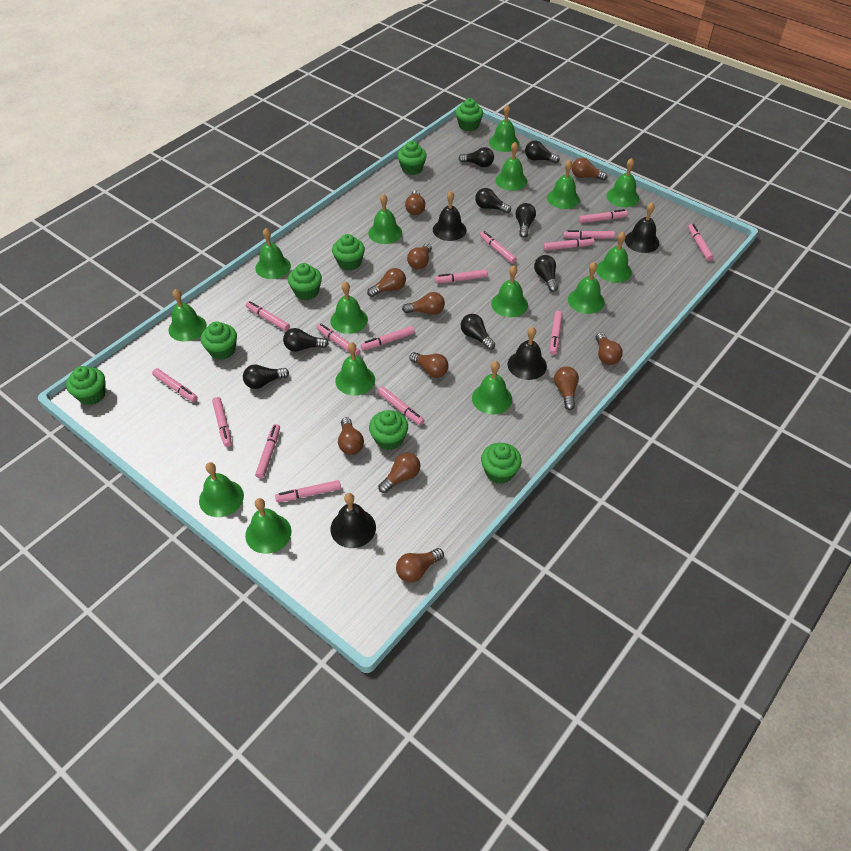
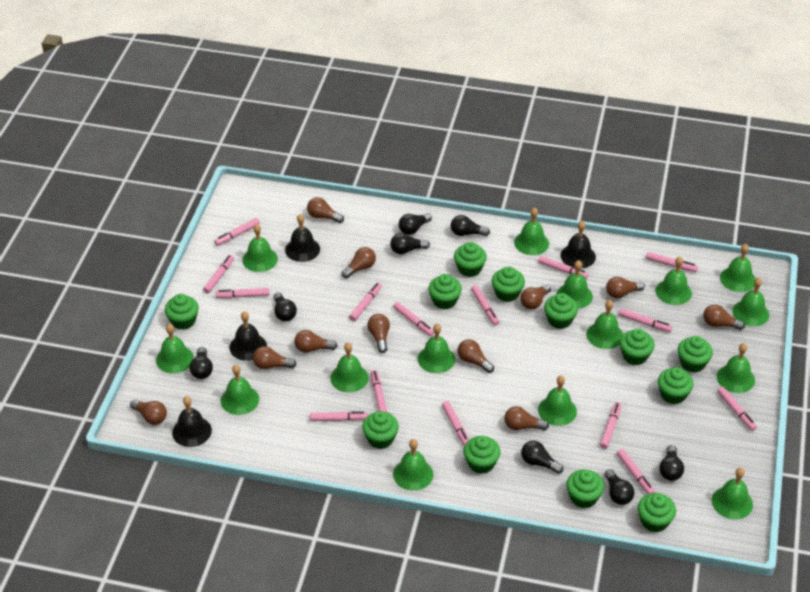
green cupcake: 8 -> 12

